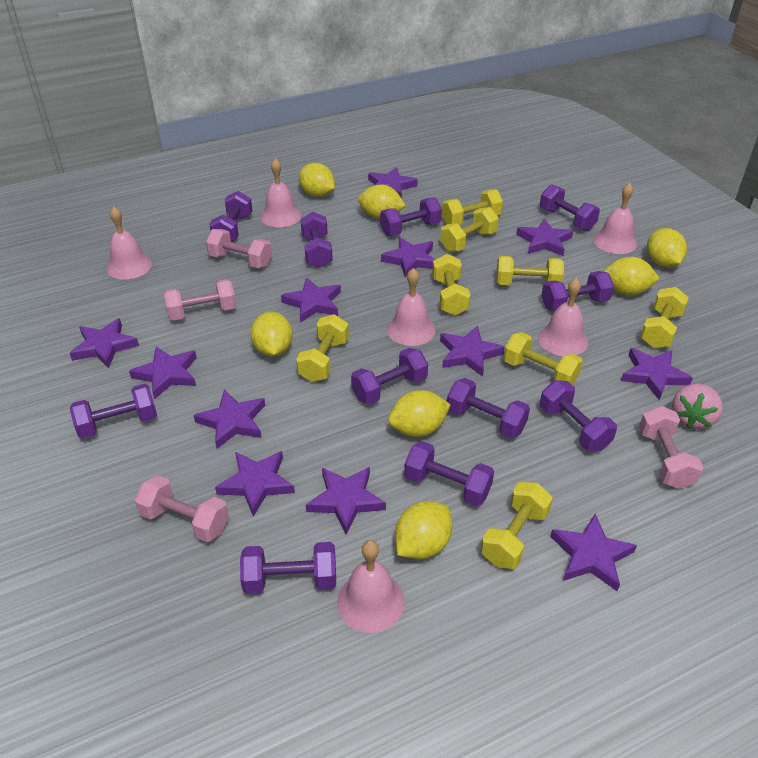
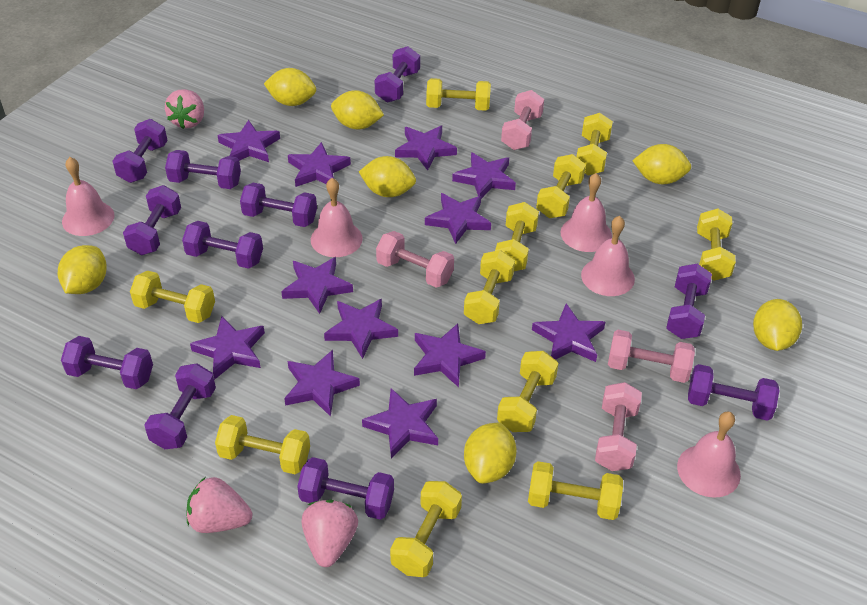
pink bell: 6 -> 5
pink strawberry: 1 -> 3
yellow dumbbell: 8 -> 11

